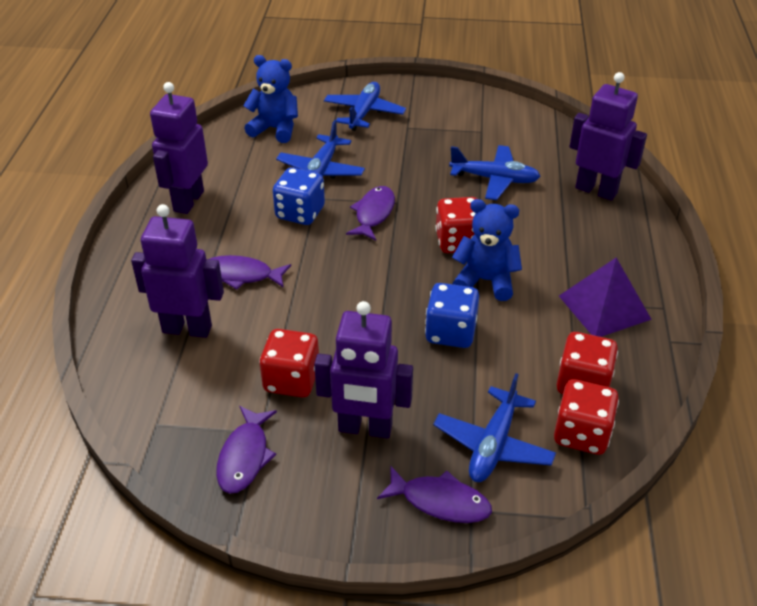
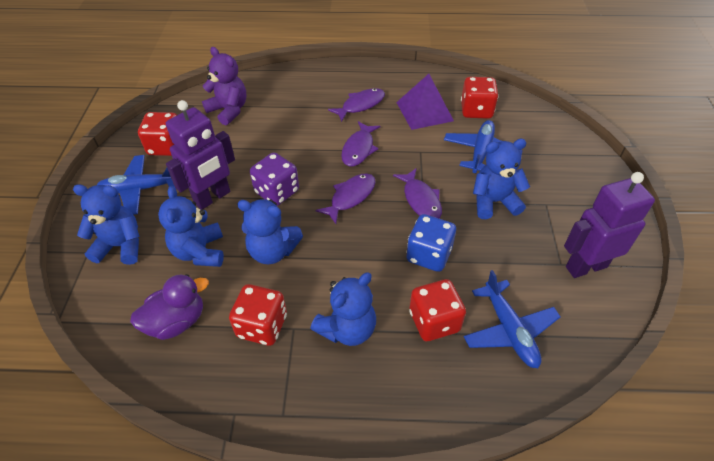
blue dice: 2 -> 1
blue plane: 4 -> 3
blue teddy bear: 2 -> 5
purple dice: 0 -> 1
purple duck: 0 -> 1
purple robot: 4 -> 2
purple teddy bear: 0 -> 1

